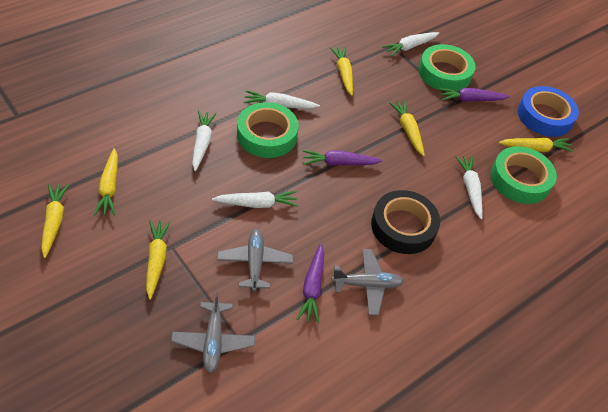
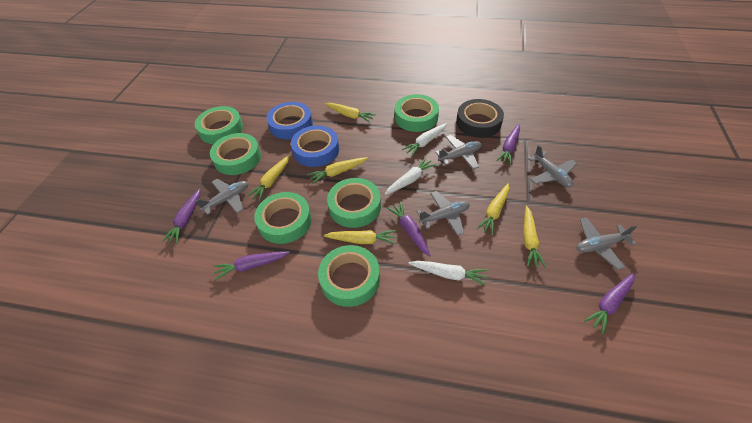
blue tape: 1 -> 2
green tape: 3 -> 6
grey plane: 3 -> 5
purple carrot: 3 -> 5
white carrot: 5 -> 3

